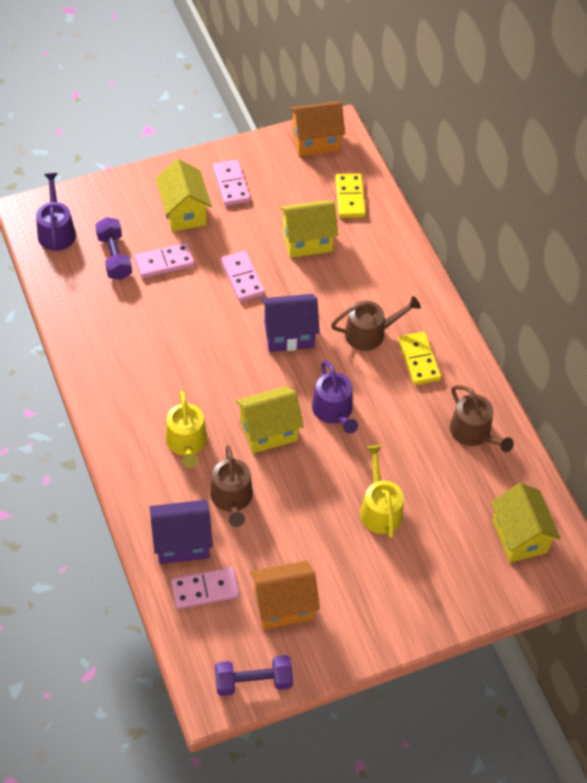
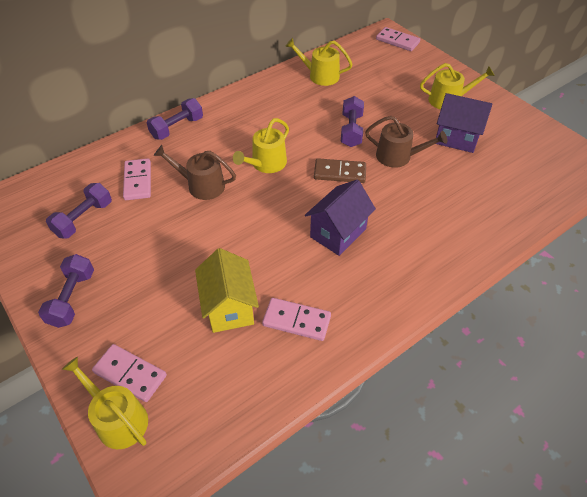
brown domino: 0 -> 1
brown watering can: 3 -> 2
orange house: 2 -> 0
purple dumbbell: 2 -> 4
purple watering can: 2 -> 0
yellow domino: 2 -> 0
yellow house: 4 -> 1
yellow watering can: 2 -> 4

